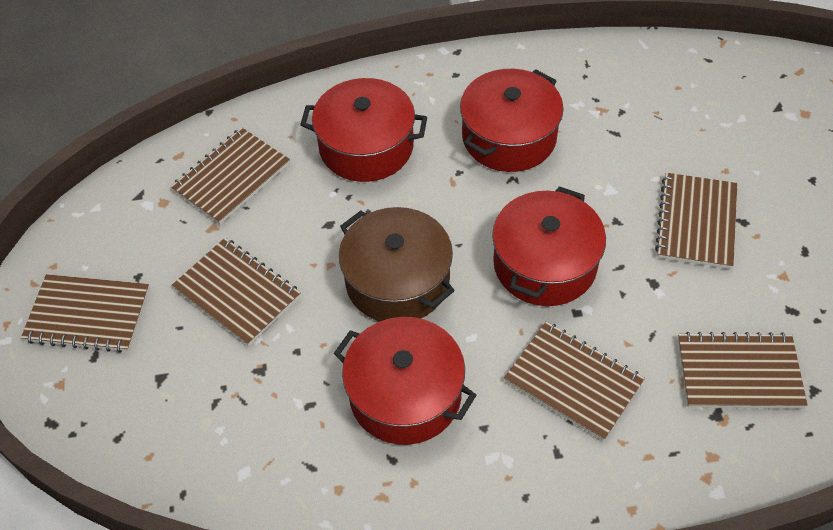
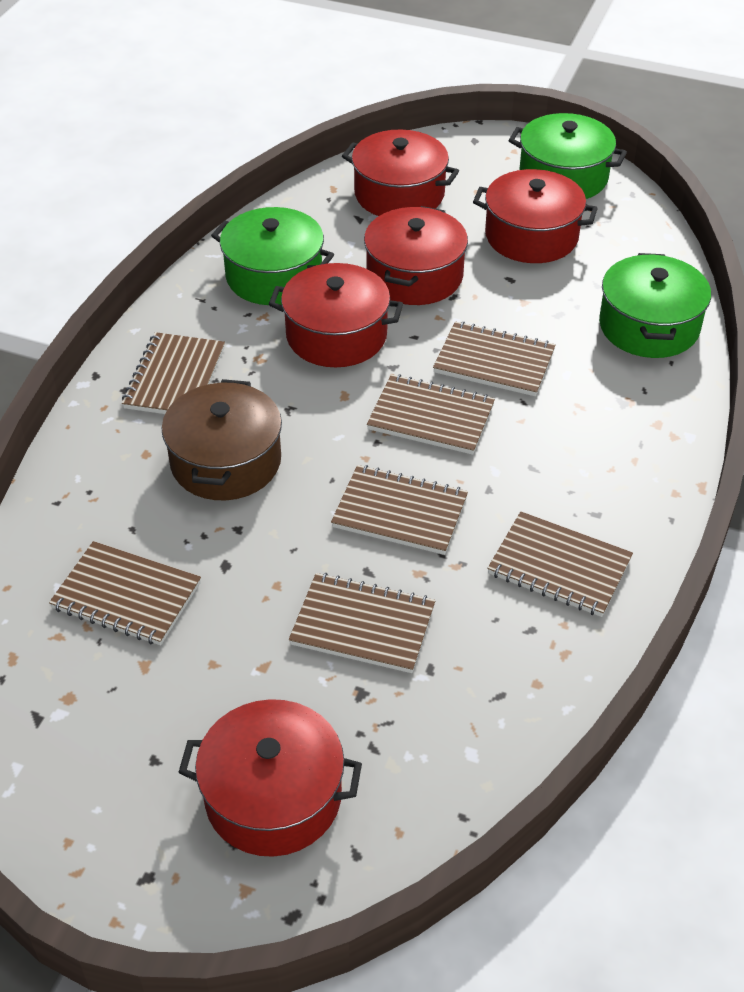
brown notebook: 6 -> 7
green pot: 0 -> 3
red pot: 4 -> 5

